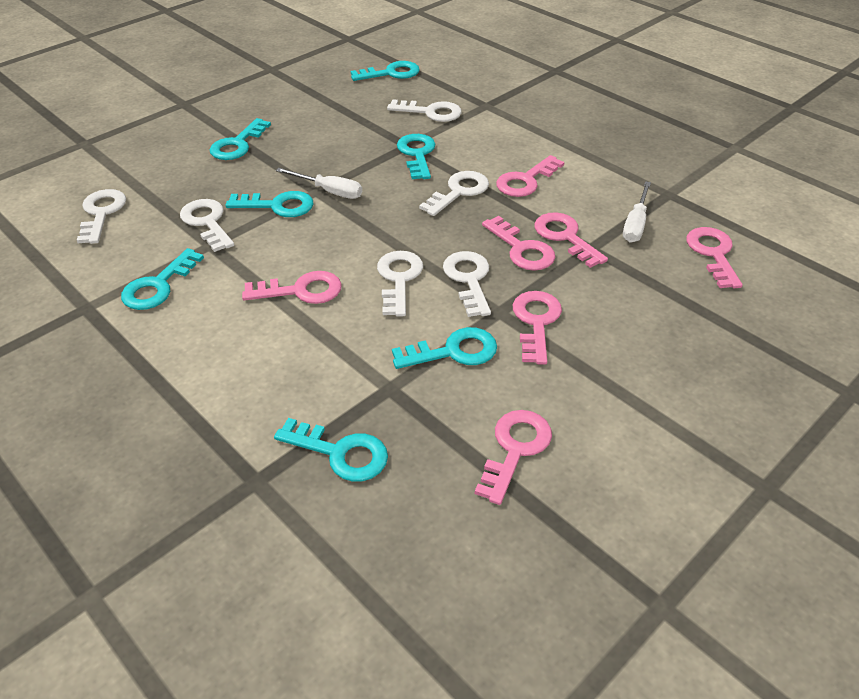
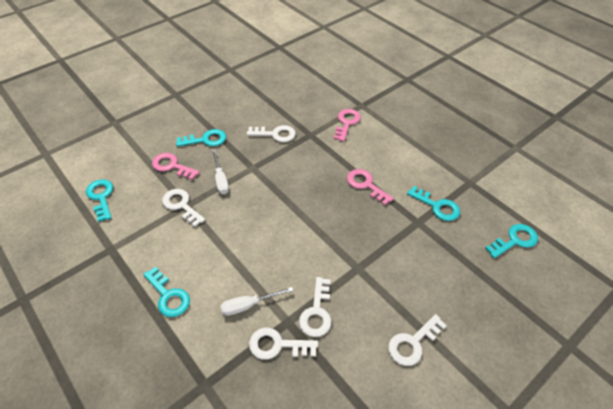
pink key: 7 -> 3
turquoise key: 7 -> 5
white key: 6 -> 5

